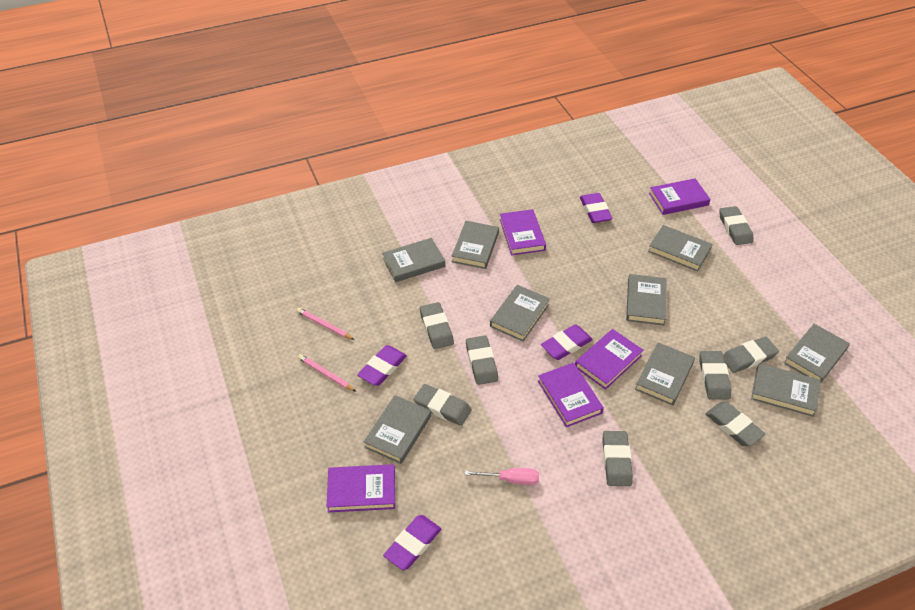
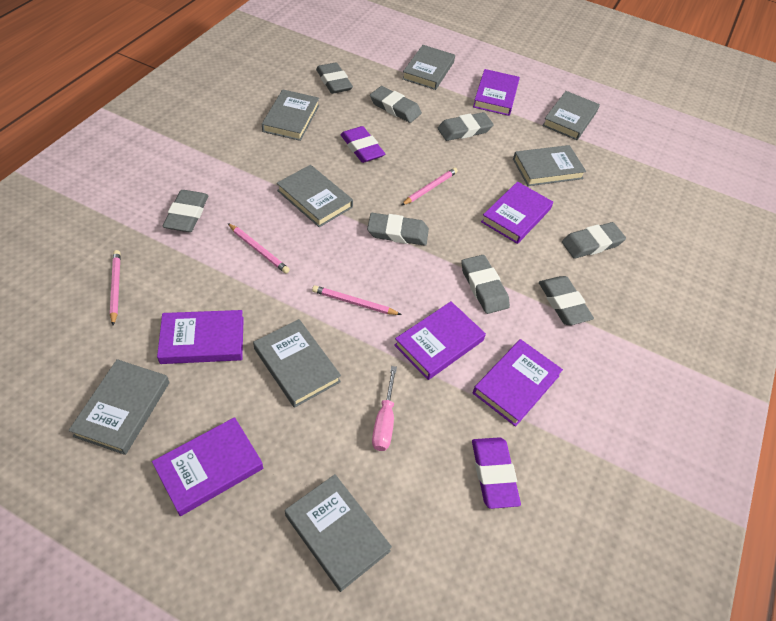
grey book: 9 -> 8
pink pencil: 2 -> 4
purple book: 5 -> 6
purple eraser: 4 -> 2

